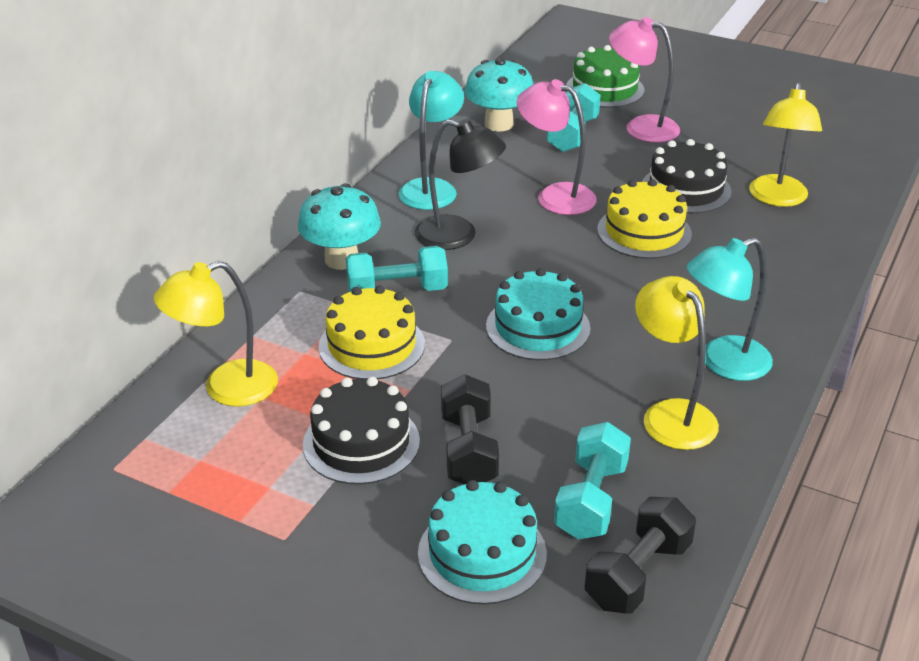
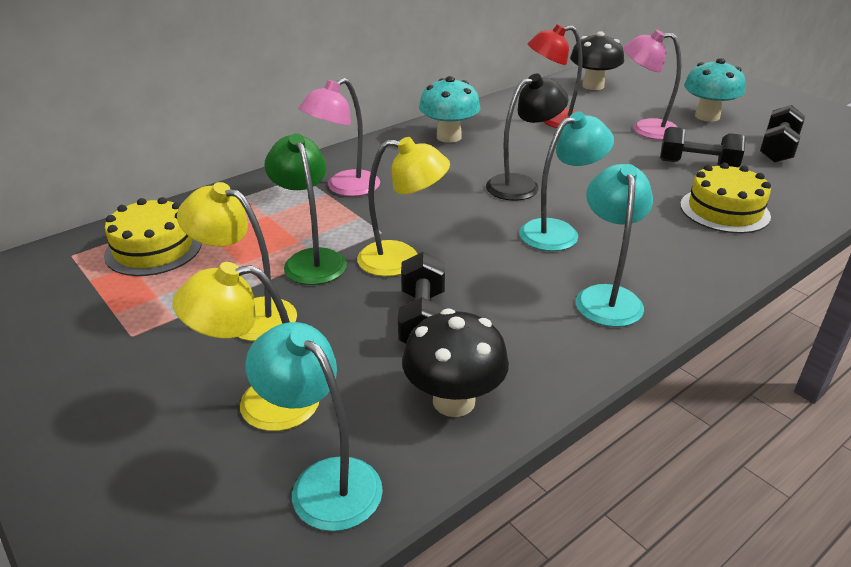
black cake: 2 -> 0
black dumbbell: 2 -> 3
black mushroom: 0 -> 2
green cake: 1 -> 0
green lamp: 0 -> 1
red lamp: 0 -> 1
turquoise cake: 2 -> 0
turquoise dumbbell: 3 -> 0
turquoise lamp: 2 -> 3

